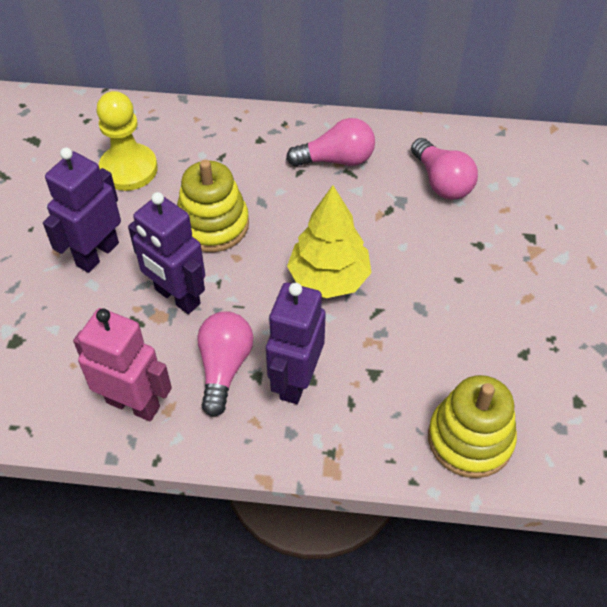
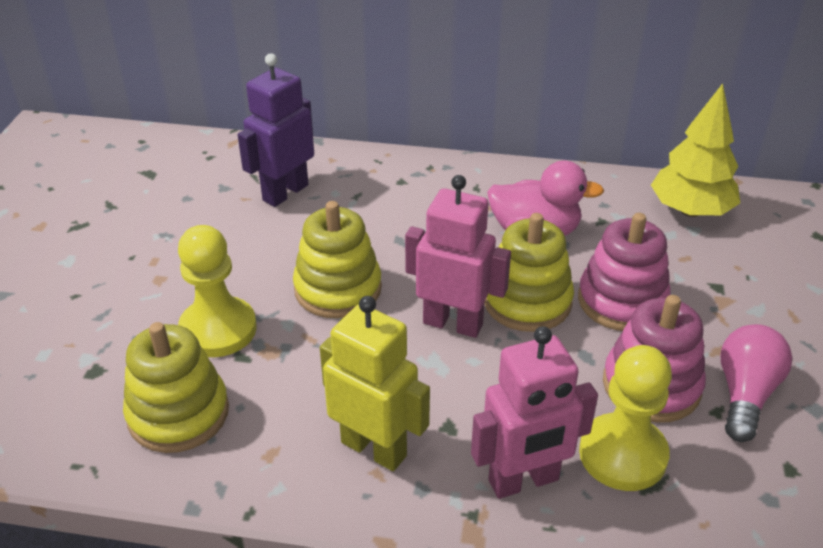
pink duck: 0 -> 1
pink light bulb: 3 -> 1
pink robot: 1 -> 2
pink stacking toy: 0 -> 2
purple robot: 3 -> 1
yellow pawn: 1 -> 2
yellow robot: 0 -> 1
yellow stacking toy: 2 -> 3

